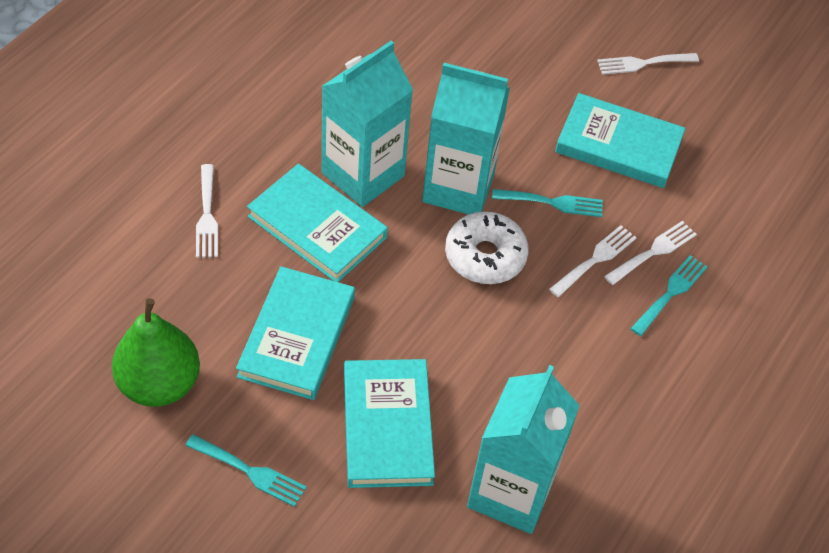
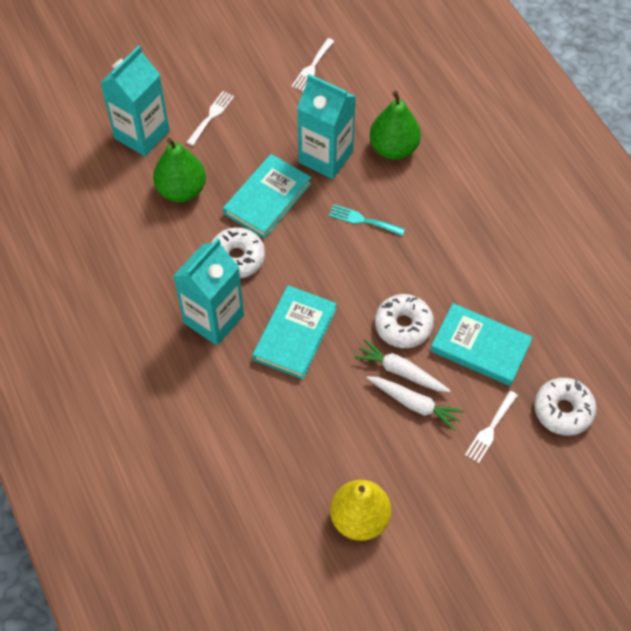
green pear: 1 -> 2
turquoise book: 4 -> 3
turquoise fork: 3 -> 1
white carrot: 0 -> 2
white donut: 1 -> 3
white fork: 4 -> 3
yellow pear: 0 -> 1

